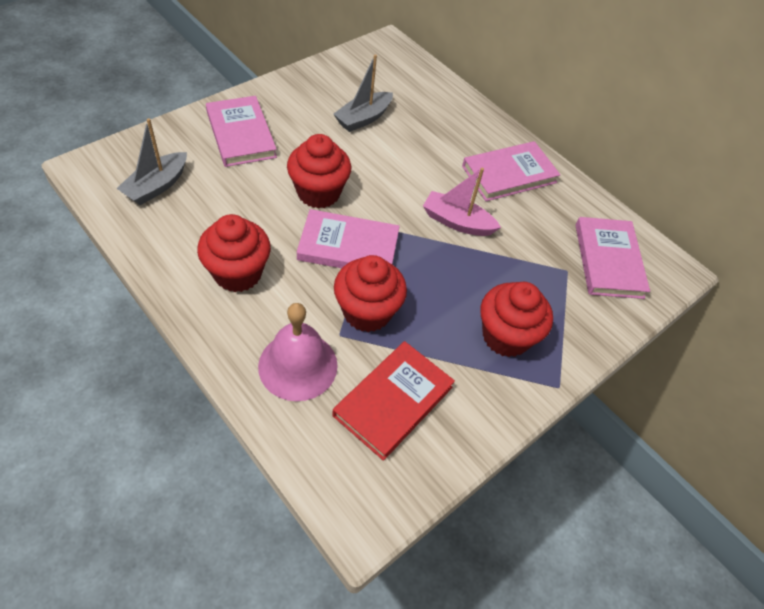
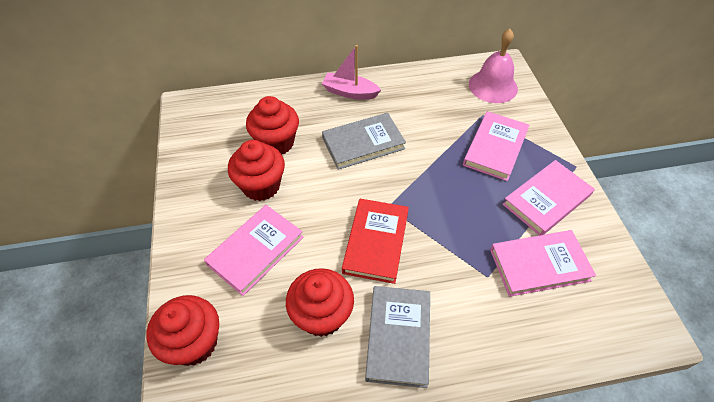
grey boat: 2 -> 0
grey book: 0 -> 2

